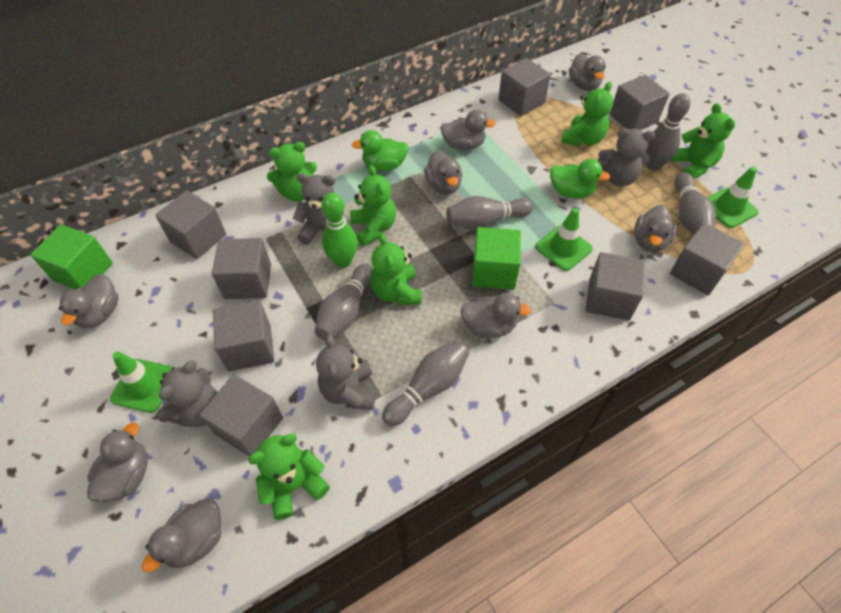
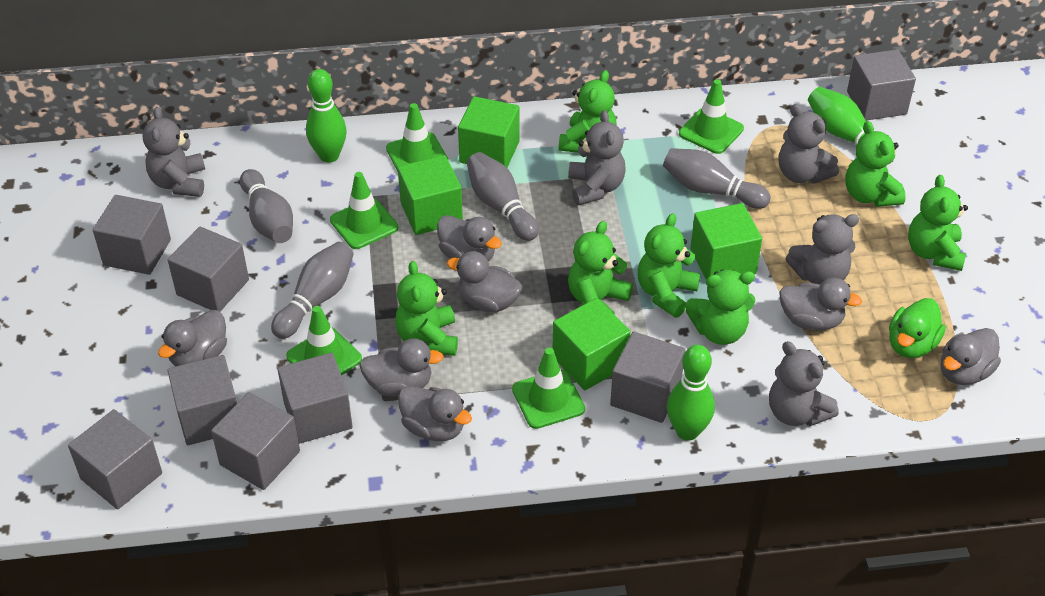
green bowling pin: 1 -> 3
green cube: 2 -> 4
green duck: 2 -> 1
green teddy bear: 6 -> 7
green traffic cone: 3 -> 5
grey bowling pin: 5 -> 4
grey duck: 8 -> 7
grey teddy bear: 4 -> 5

